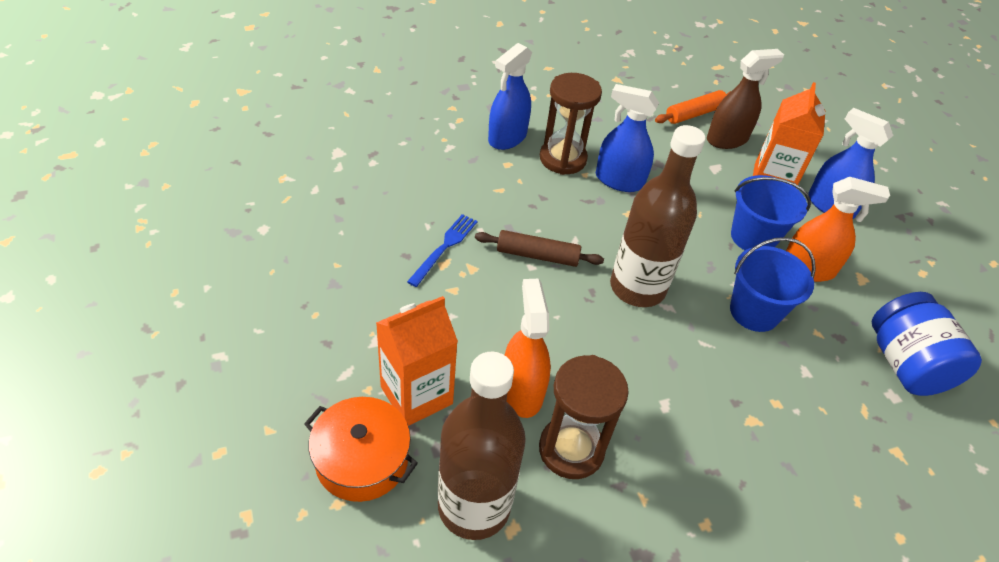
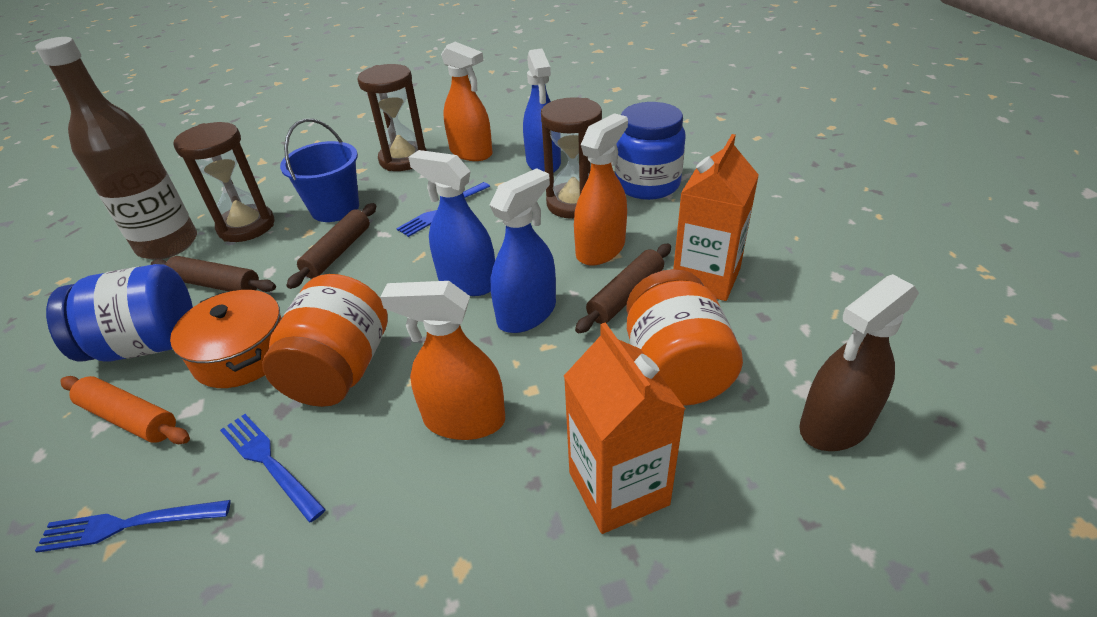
blue bucket: 2 -> 1
blue fork: 1 -> 3
blue jar: 1 -> 2
brown bottle: 2 -> 1
brown hourglass: 2 -> 3
brown rolling pin: 1 -> 3
orange jar: 0 -> 2
orange spray bottle: 2 -> 3

